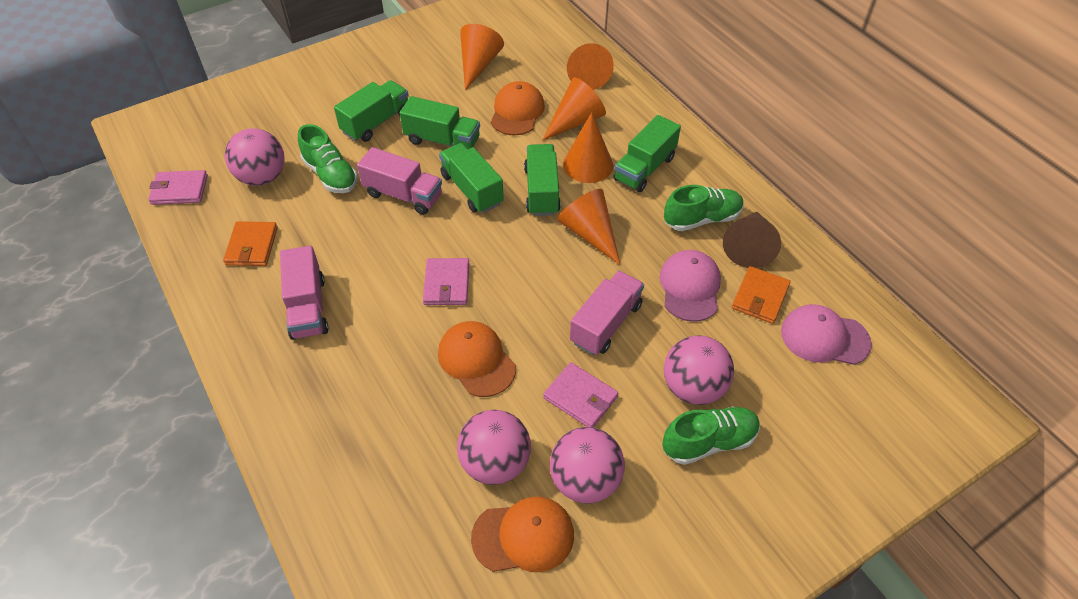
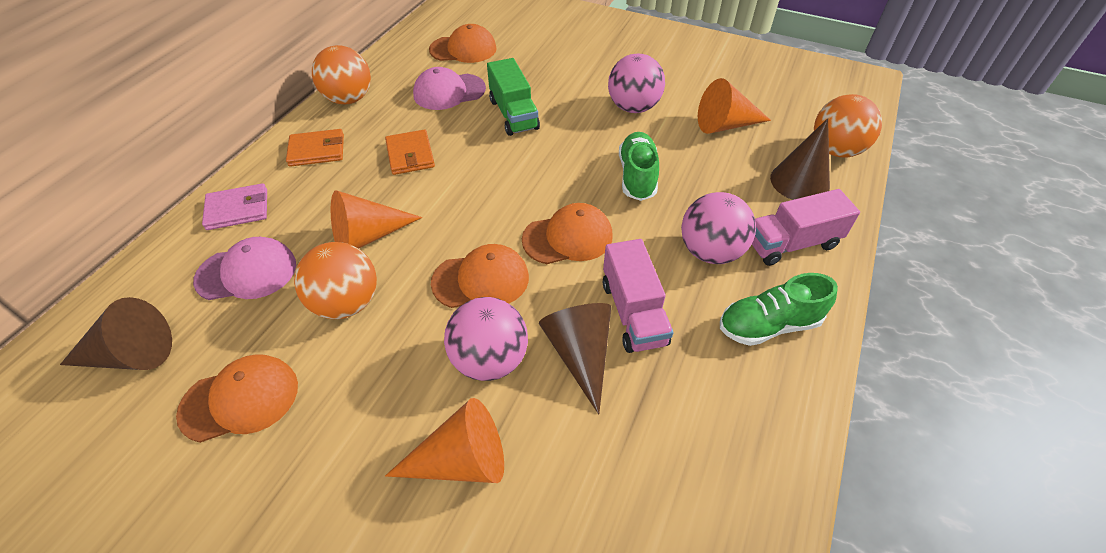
brown cone: 1 -> 3
green shoe: 3 -> 2
green truck: 5 -> 1
orange ball: 0 -> 3
orange cap: 3 -> 4
orange cone: 5 -> 3
pink ball: 4 -> 3
pink truck: 3 -> 2
pink wallet: 3 -> 1

